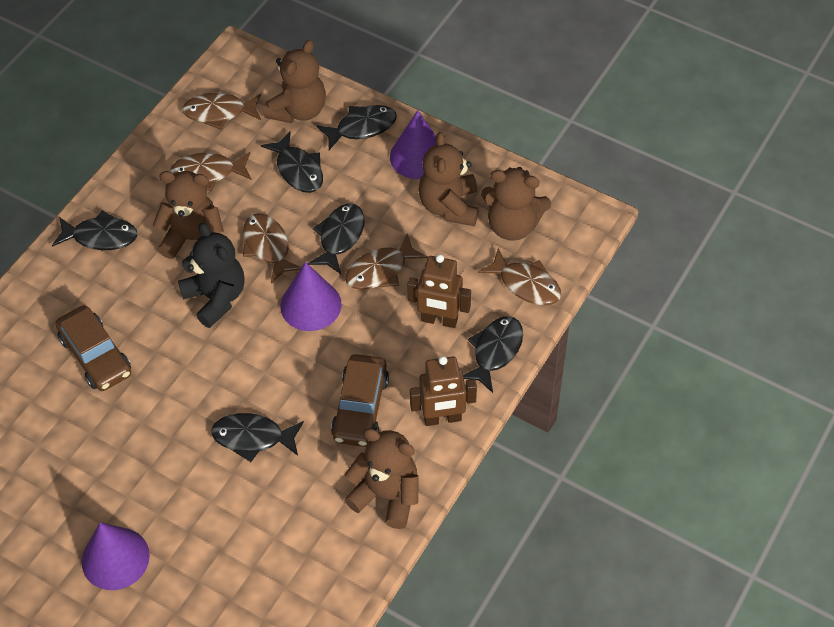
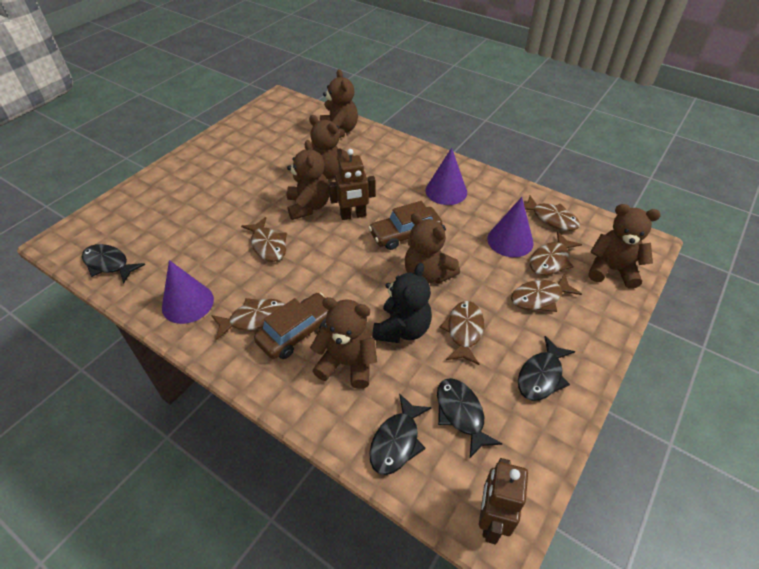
black fish: 6 -> 4
brown fish: 5 -> 6
brown teddy bear: 5 -> 6

